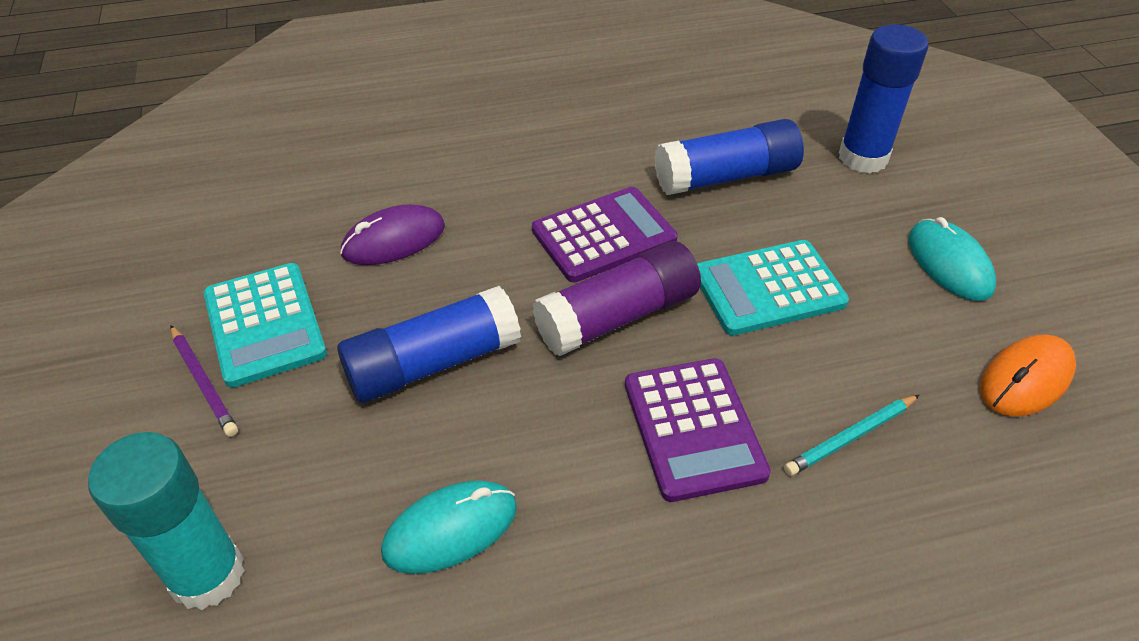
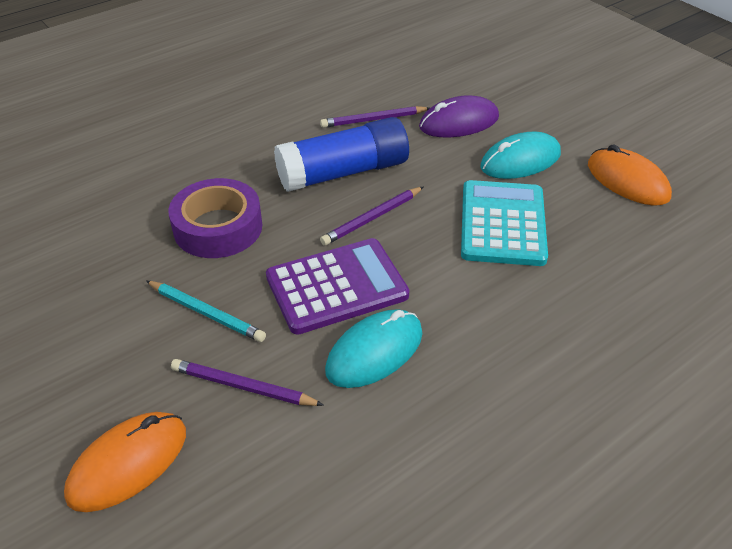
blue glue stick: 3 -> 1
orange mouse: 1 -> 2
purple calculator: 2 -> 1
purple glue stick: 1 -> 0
purple pencil: 1 -> 3
purple tape: 0 -> 1
turquoise calculator: 2 -> 1
turquoise glue stick: 1 -> 0

